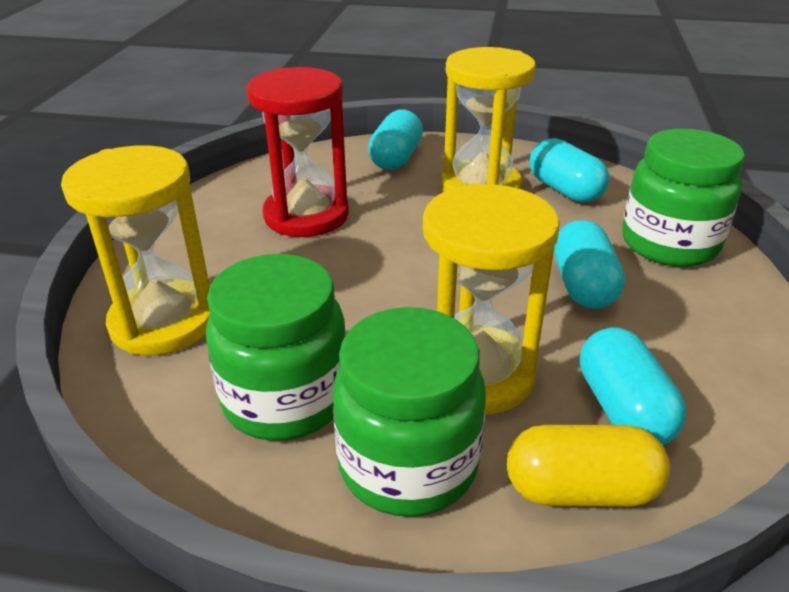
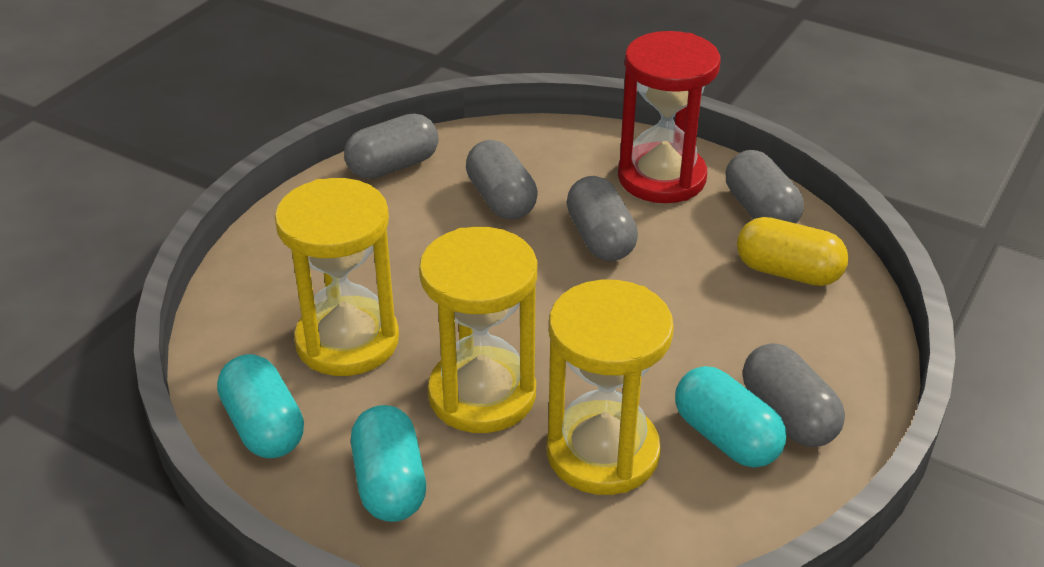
green jar: 3 -> 0
grey capsule: 0 -> 5
turquoise capsule: 4 -> 3

